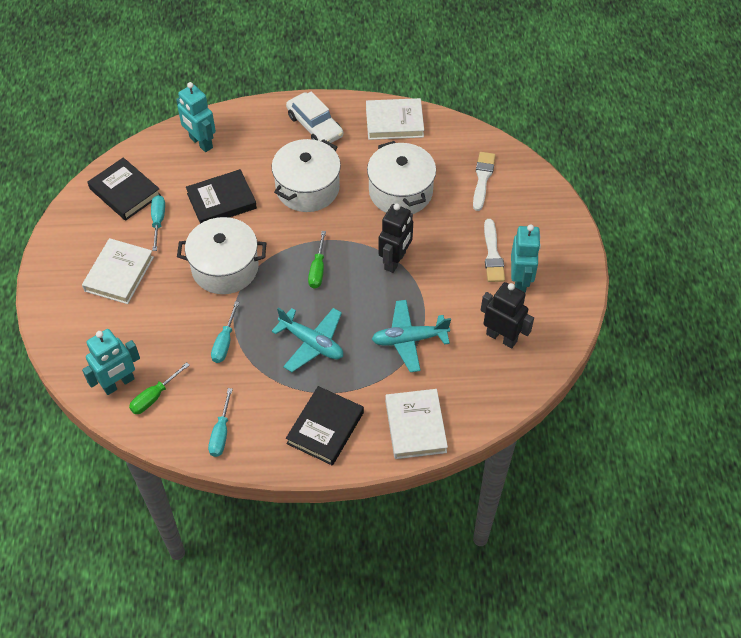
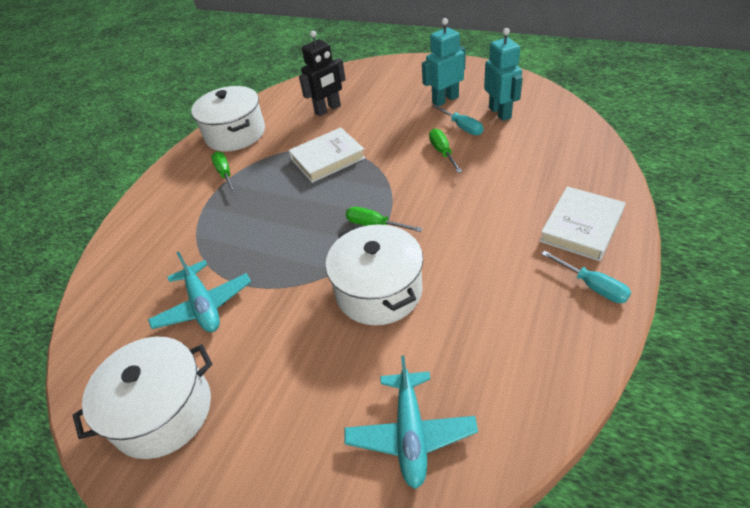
black book: 3 -> 0
black robot: 2 -> 1
green screwdriver: 2 -> 3
turquoise robot: 3 -> 2
turquoise screwdriver: 3 -> 2
white book: 3 -> 2
white brush: 2 -> 0
white car: 1 -> 0

